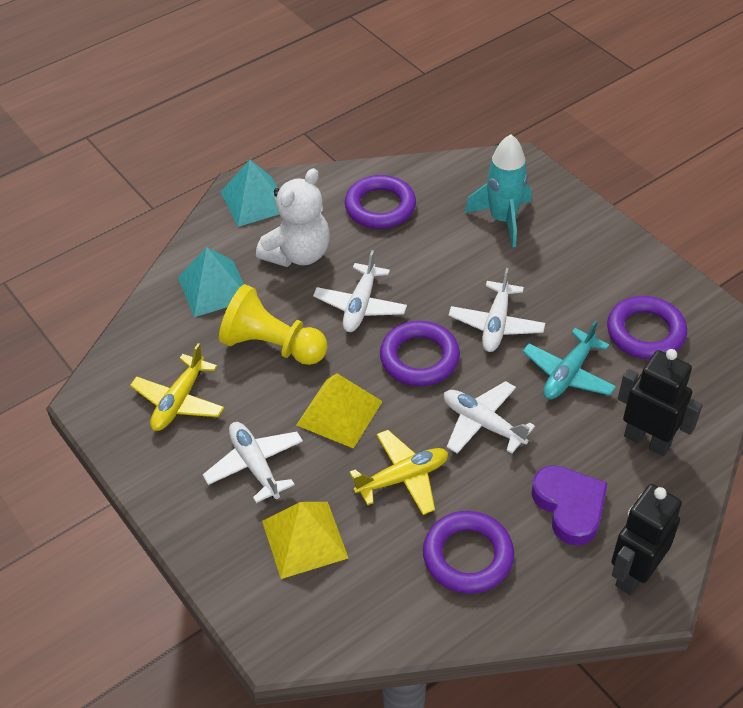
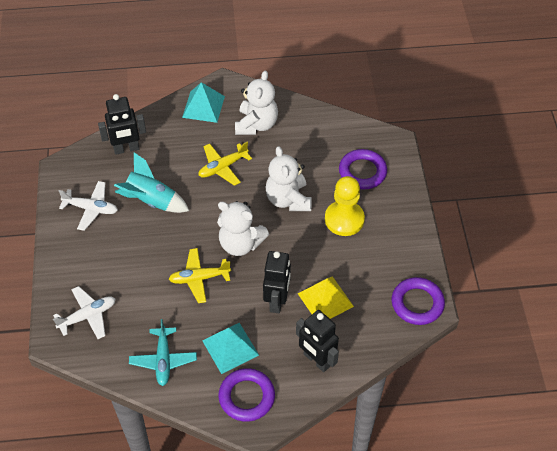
black robot: 2 -> 3
purple heart: 1 -> 0
purple ring: 4 -> 3
white plane: 4 -> 2
white teddy bear: 1 -> 3
yellow pyramid: 2 -> 1

